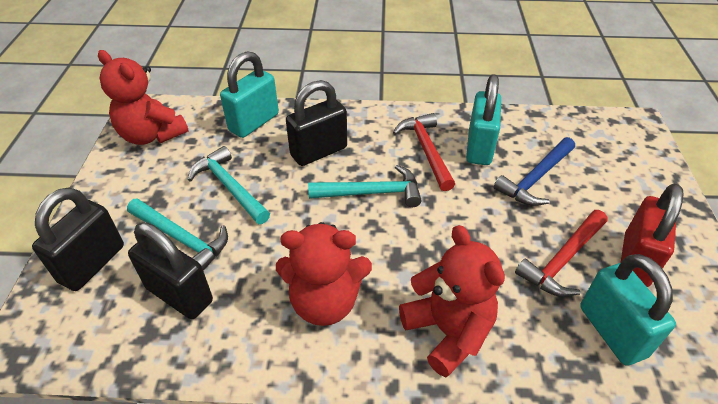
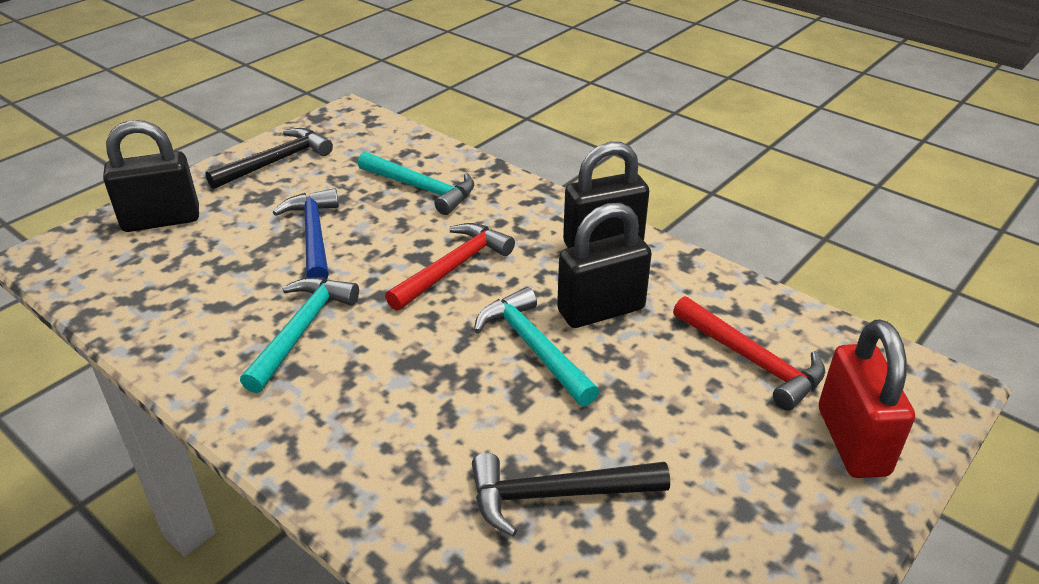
black hammer: 0 -> 2
red teddy bear: 3 -> 0
turquoise padlock: 3 -> 0

